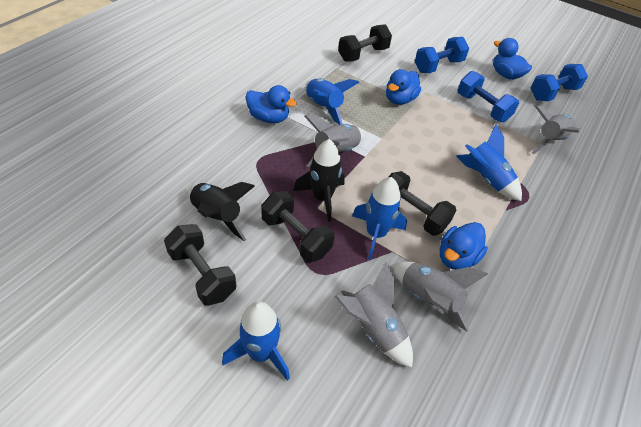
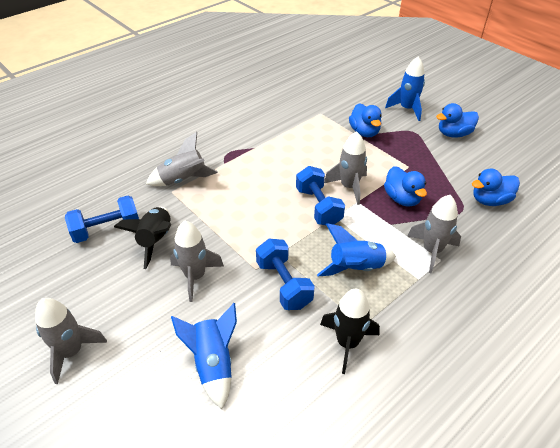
black dumbbell: 4 -> 0
blue rocket: 4 -> 3
grey rocket: 4 -> 5

